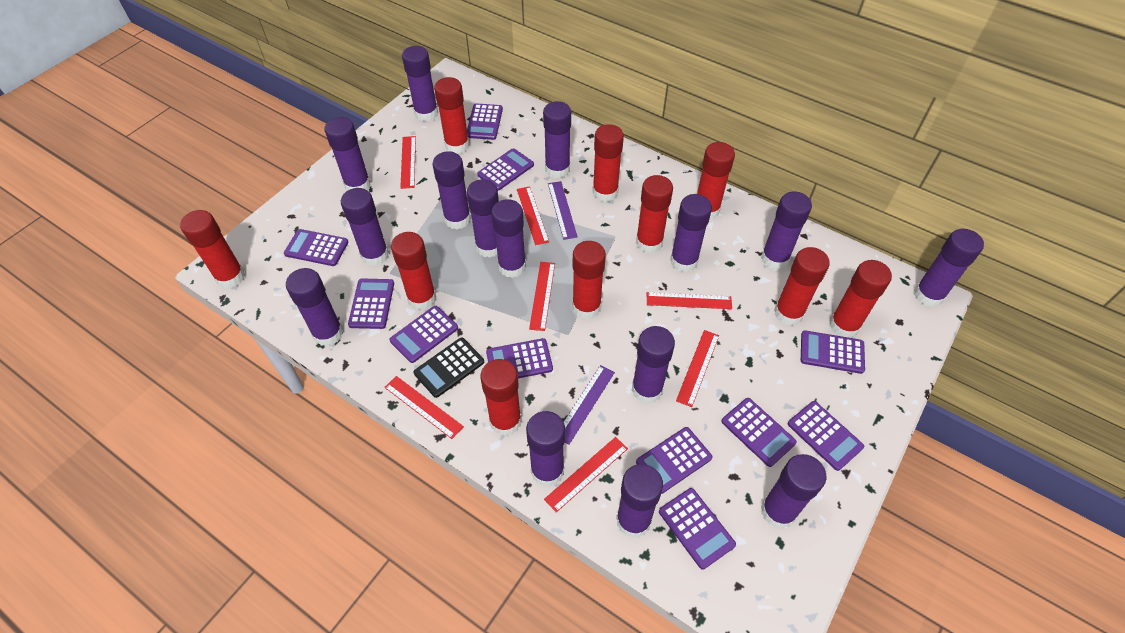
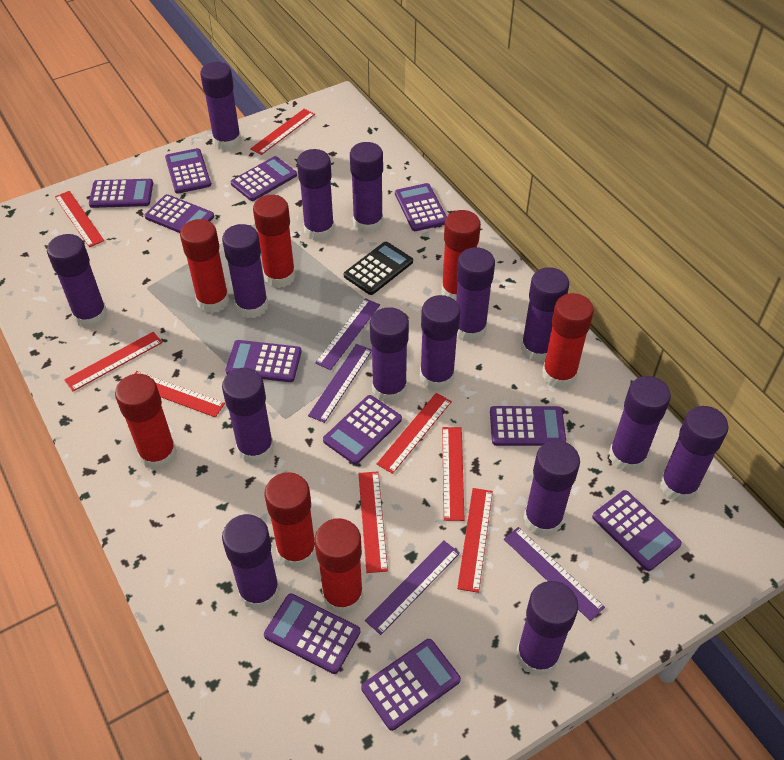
purple ruler: 2 -> 4
red glue stick: 10 -> 7
red ruler: 7 -> 8

